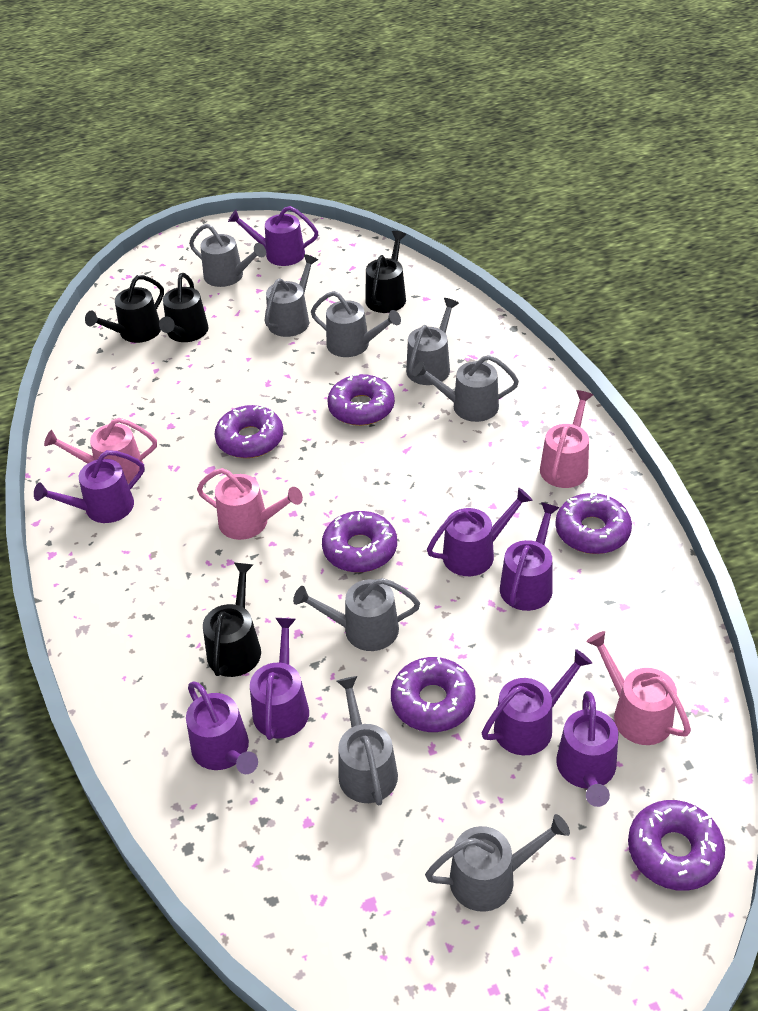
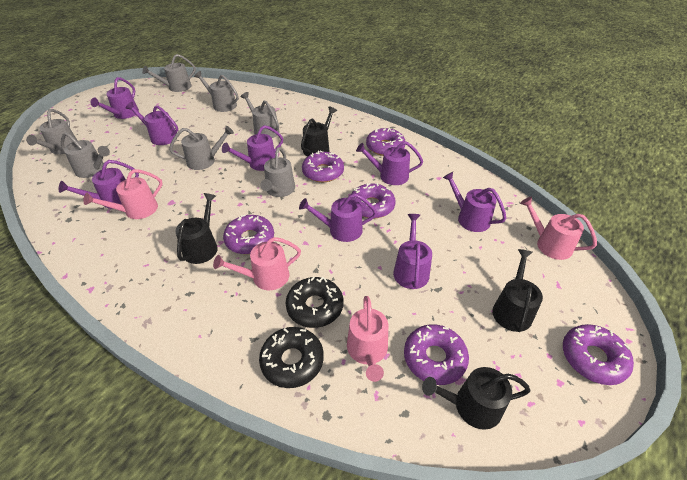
black donut: 0 -> 2
grey watering can: 8 -> 7

